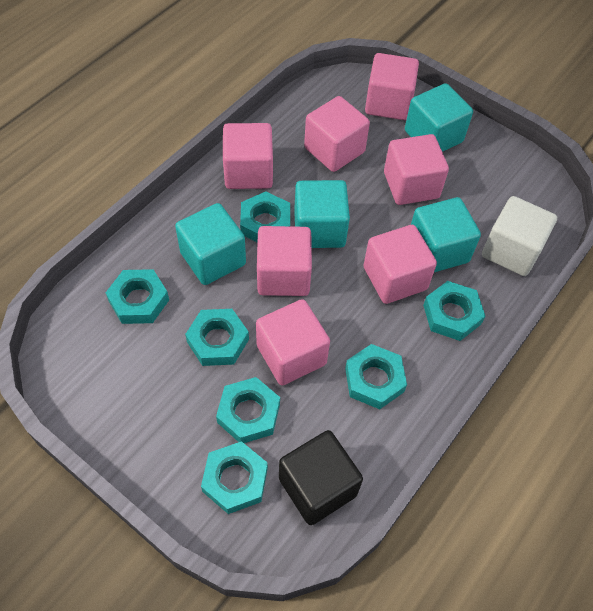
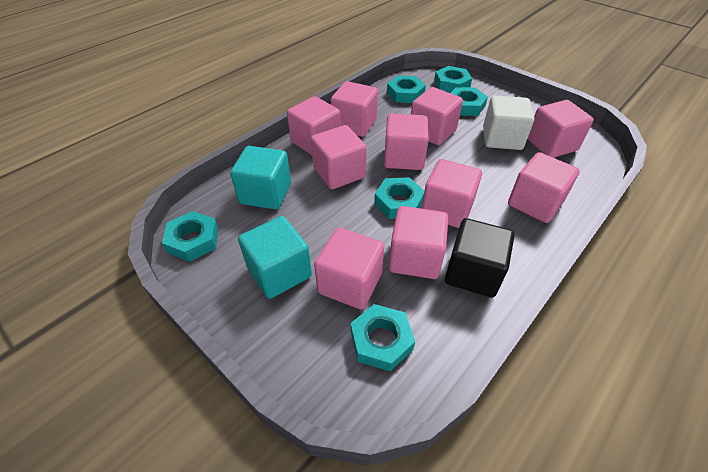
pink cube: 7 -> 10
turquoise cube: 4 -> 2
turquoise nut: 7 -> 6

